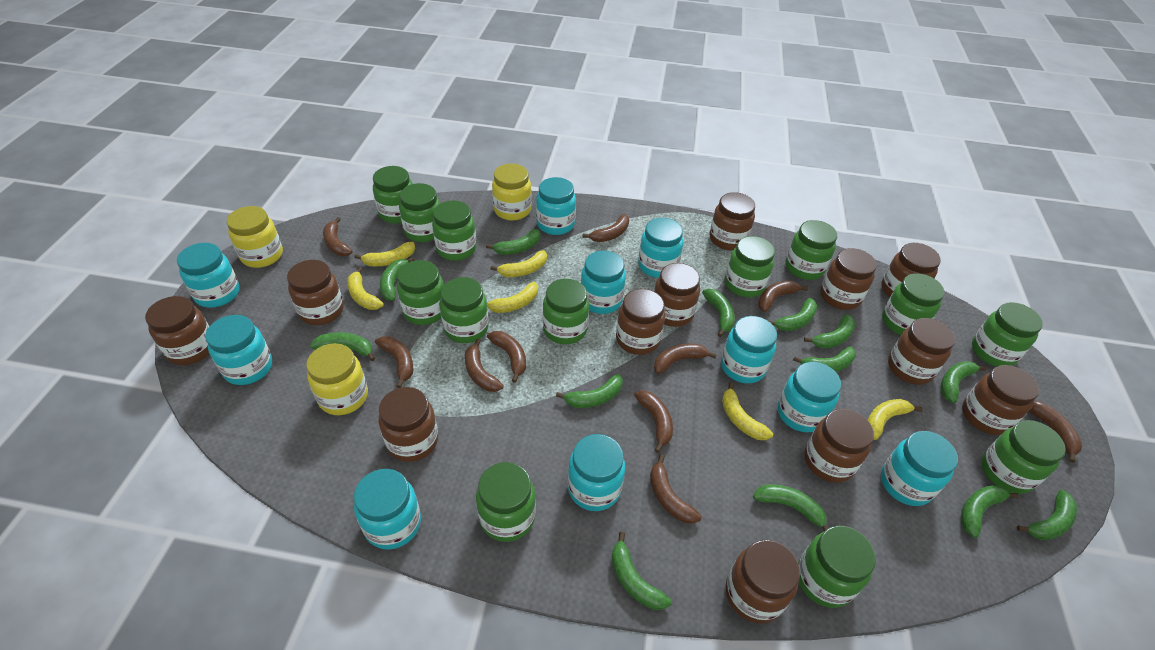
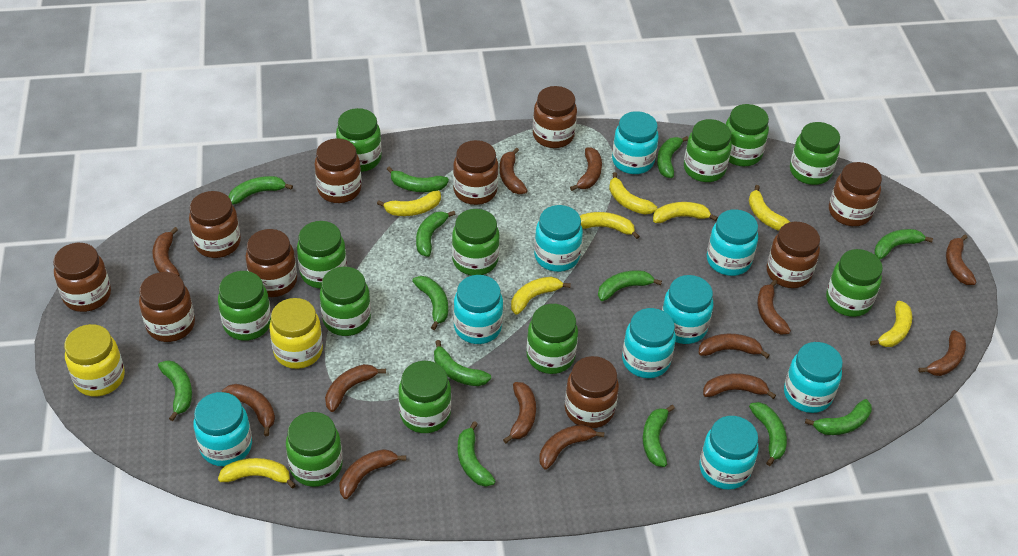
brown banana: 10 -> 13
brown jar: 12 -> 10
green jar: 13 -> 12
turquoise jar: 10 -> 9
yellow banana: 6 -> 8
yellow jar: 3 -> 2

